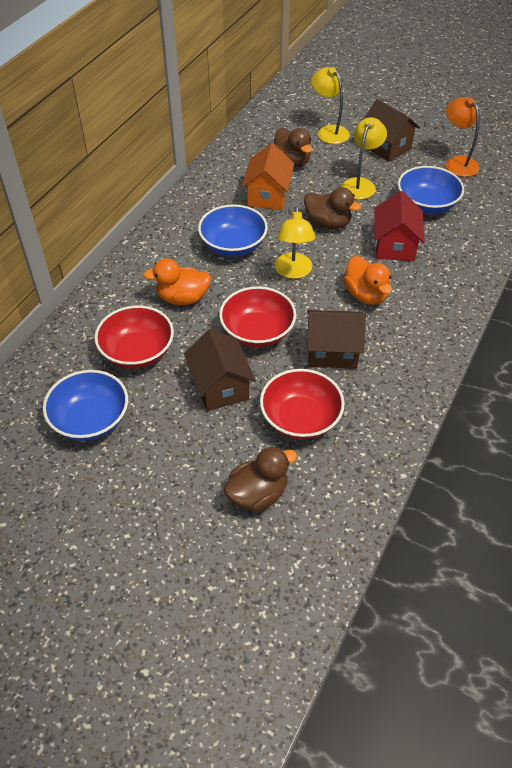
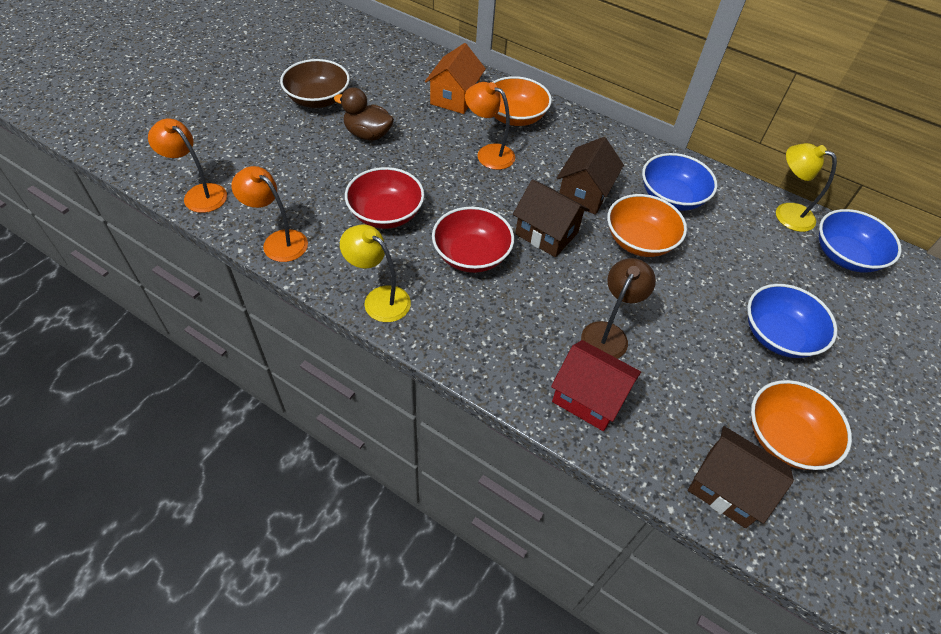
brown bowl: 0 -> 1
brown duck: 3 -> 1
brown lamp: 0 -> 1
orange bowl: 0 -> 3
orange duck: 2 -> 0
orange lamp: 1 -> 3
red bowl: 3 -> 2
yellow lamp: 3 -> 2

